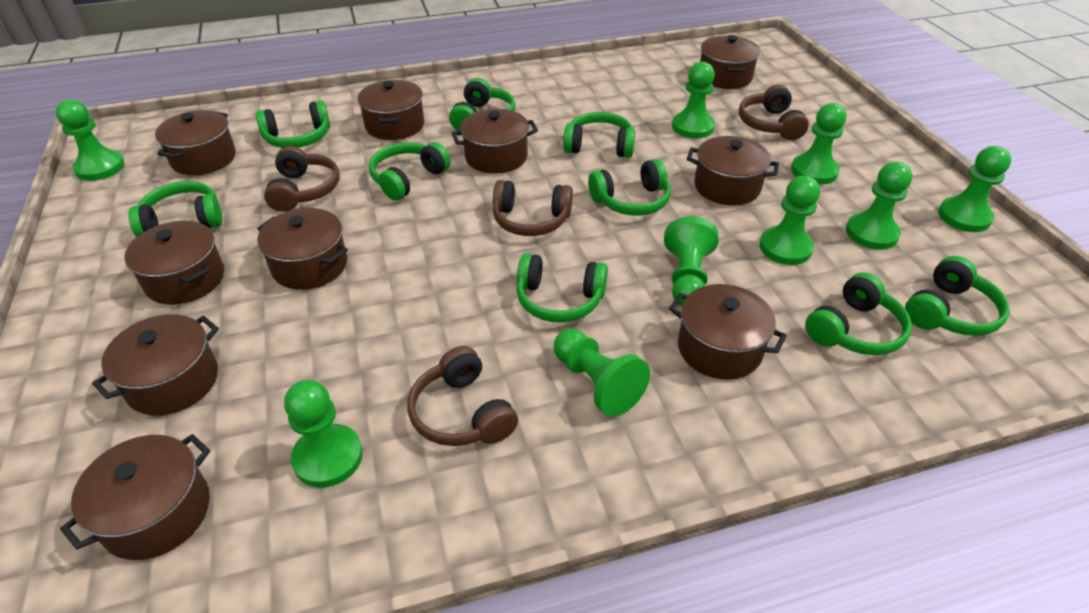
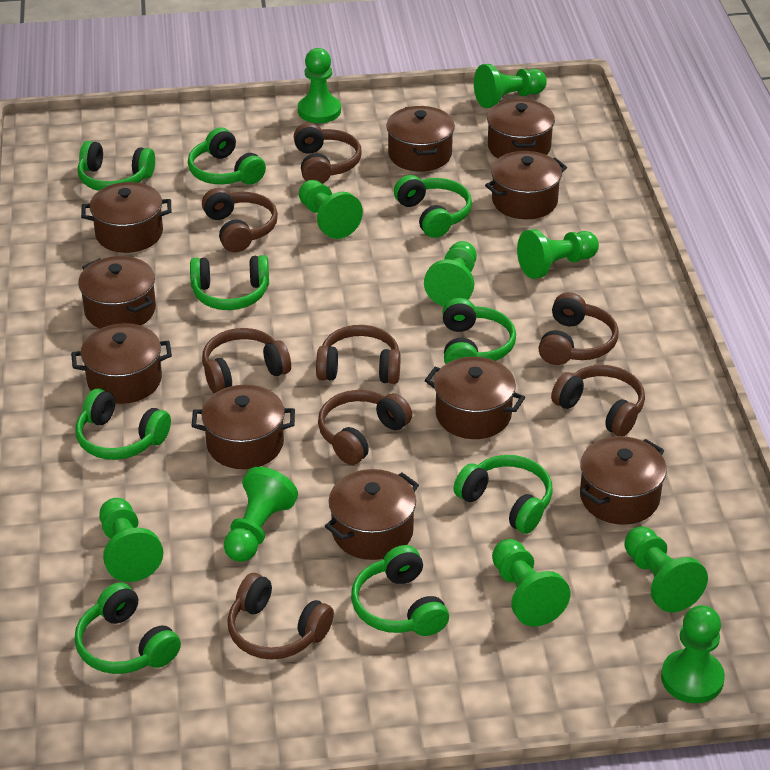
brown headphones: 4 -> 8
green pawn: 9 -> 10

